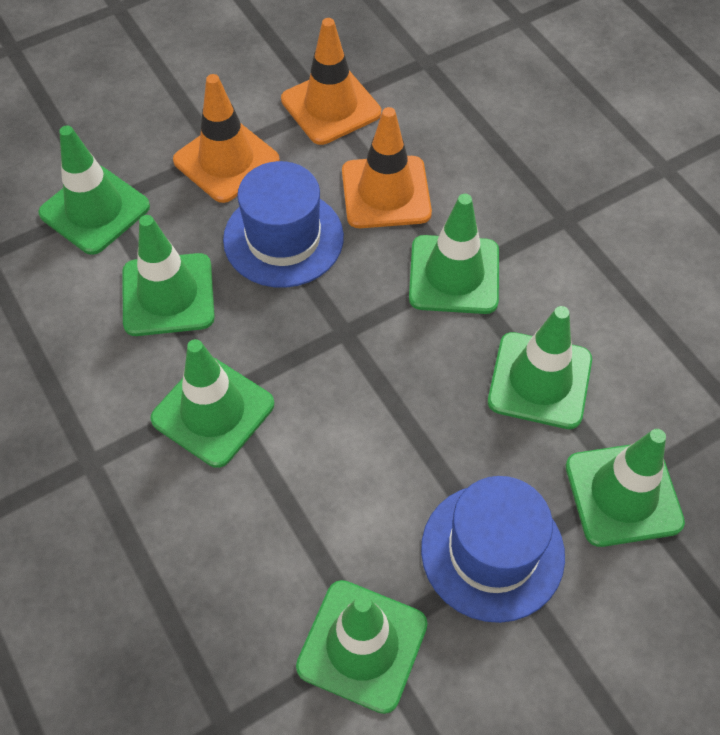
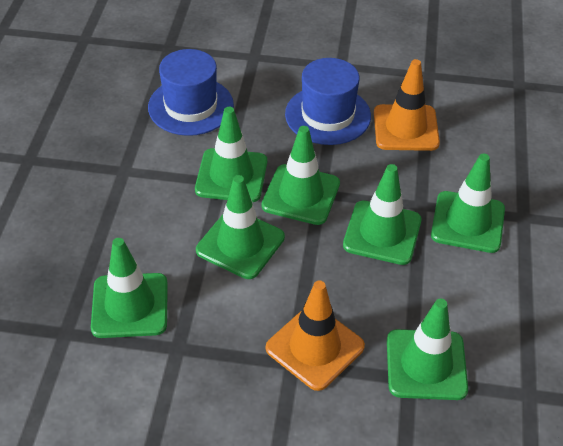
orange traffic cone: 3 -> 2

